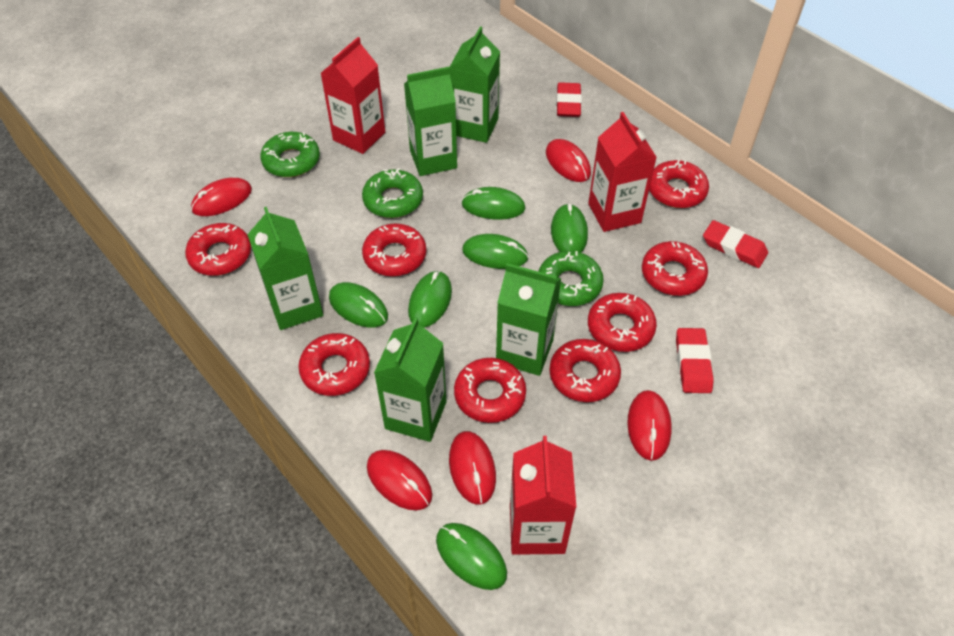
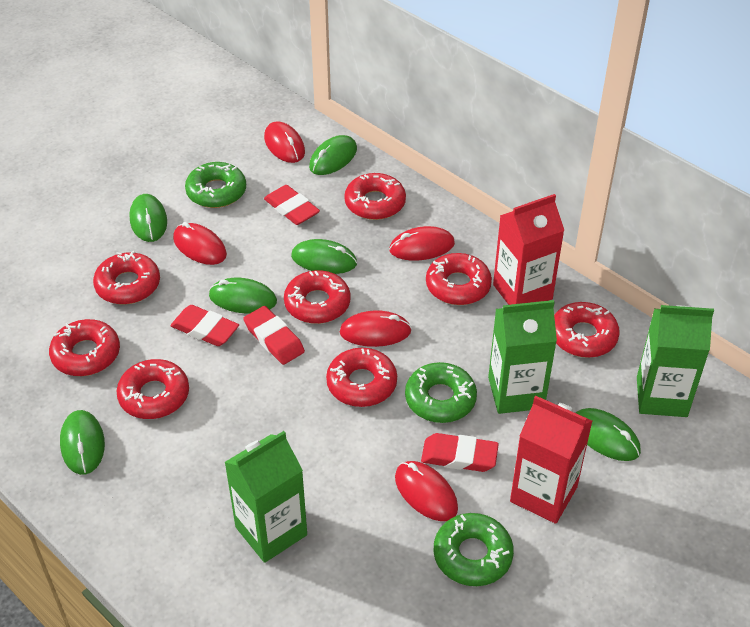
green carton: 5 -> 3
red carton: 3 -> 2
red eraser: 3 -> 4

